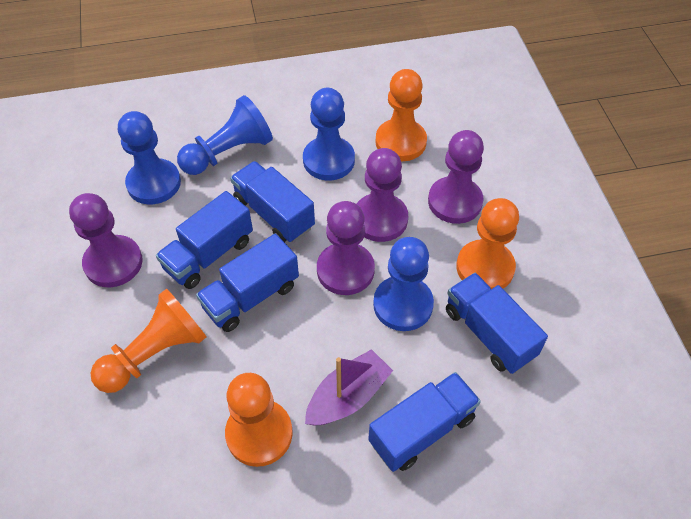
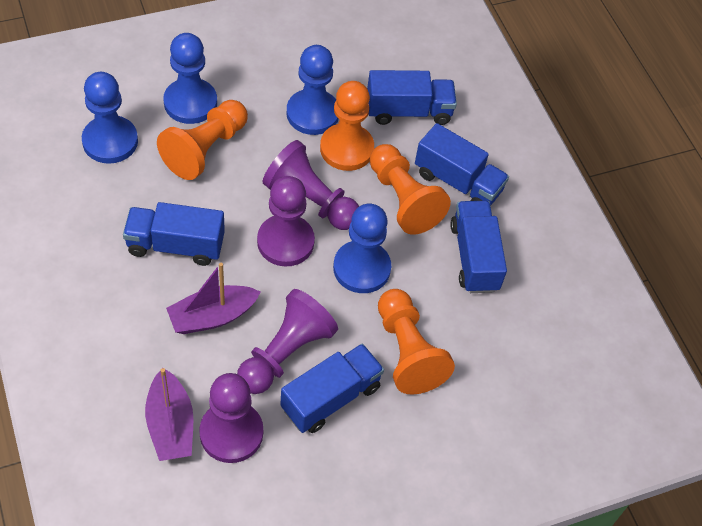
purple boat: 1 -> 2

